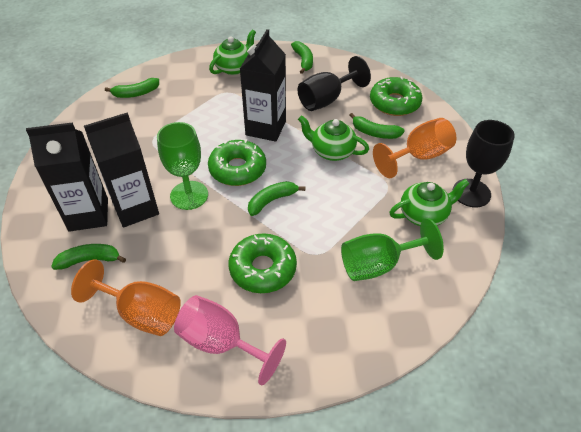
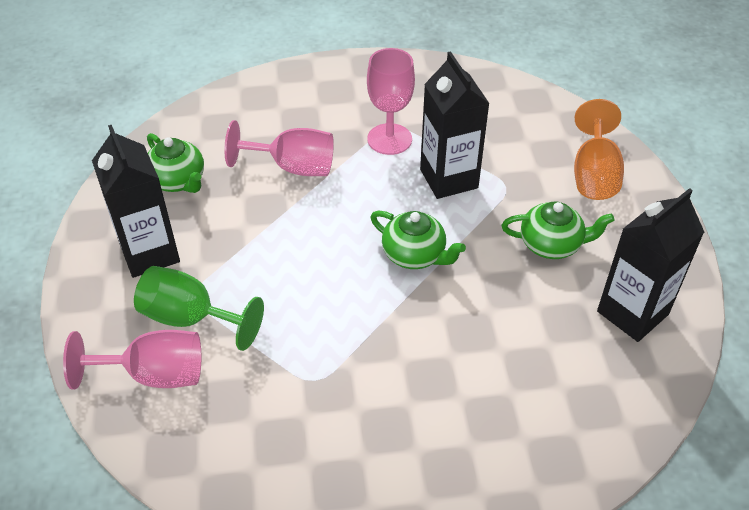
black goblet: 2 -> 0
green banana: 5 -> 0
green donut: 3 -> 0
green goblet: 2 -> 1
orange goblet: 2 -> 1
pink goblet: 1 -> 3

